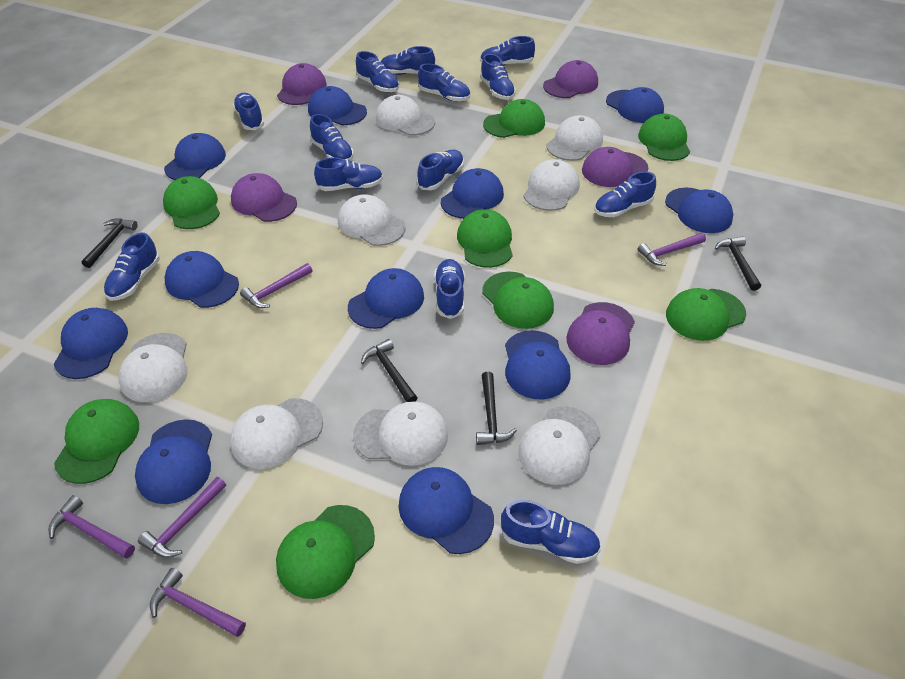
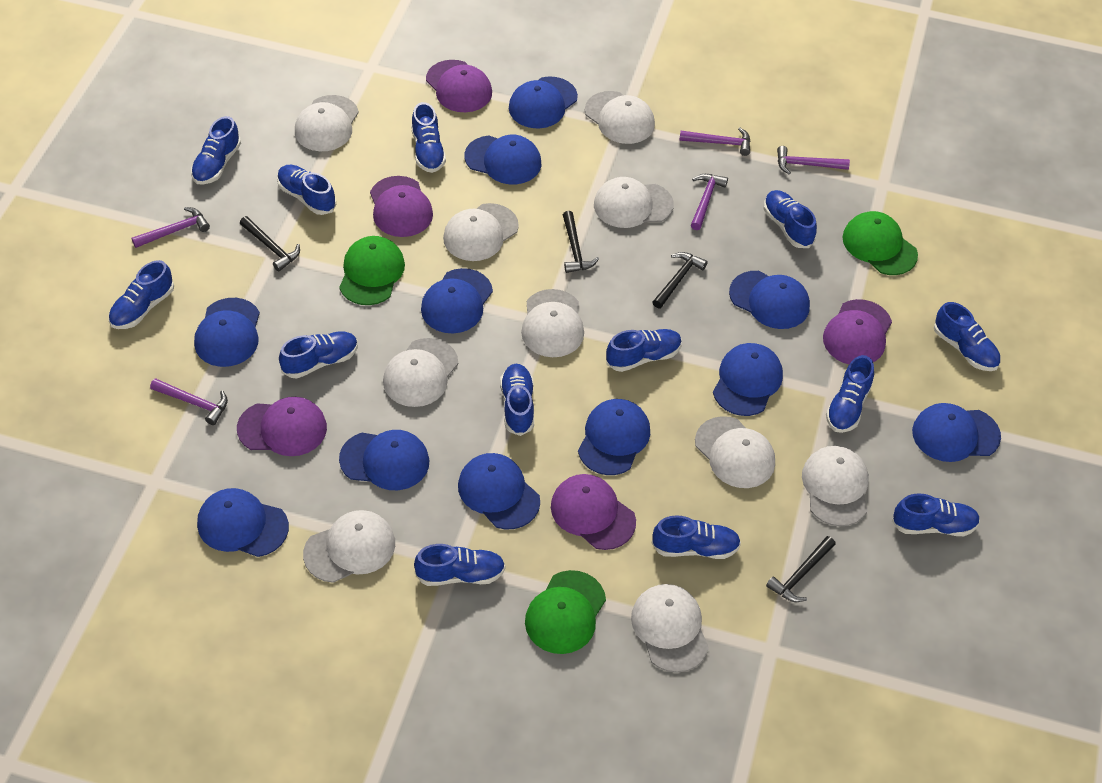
green cap: 8 -> 3
white cap: 8 -> 10

